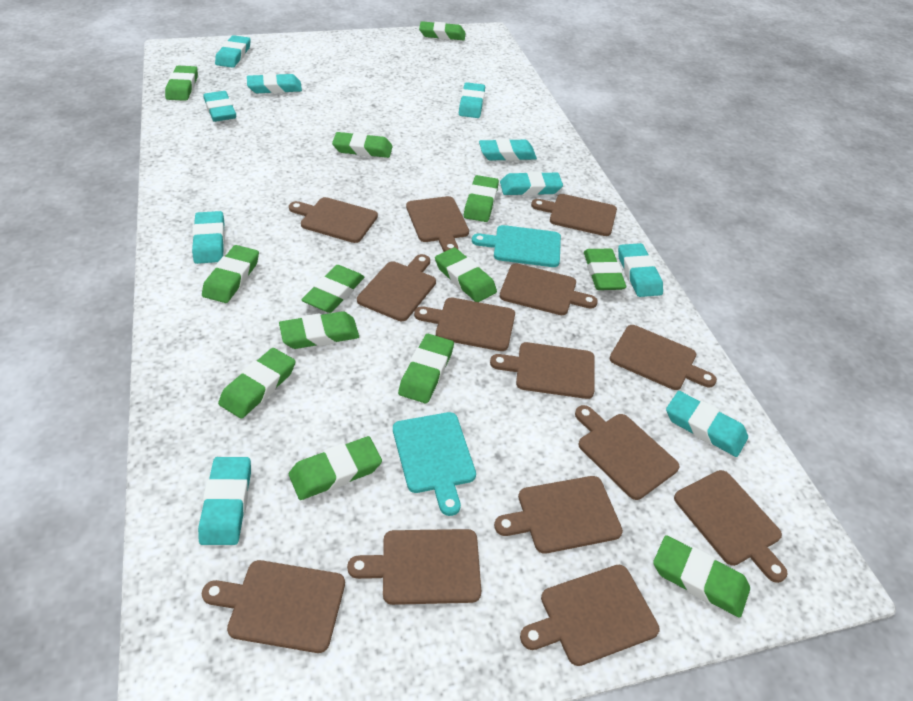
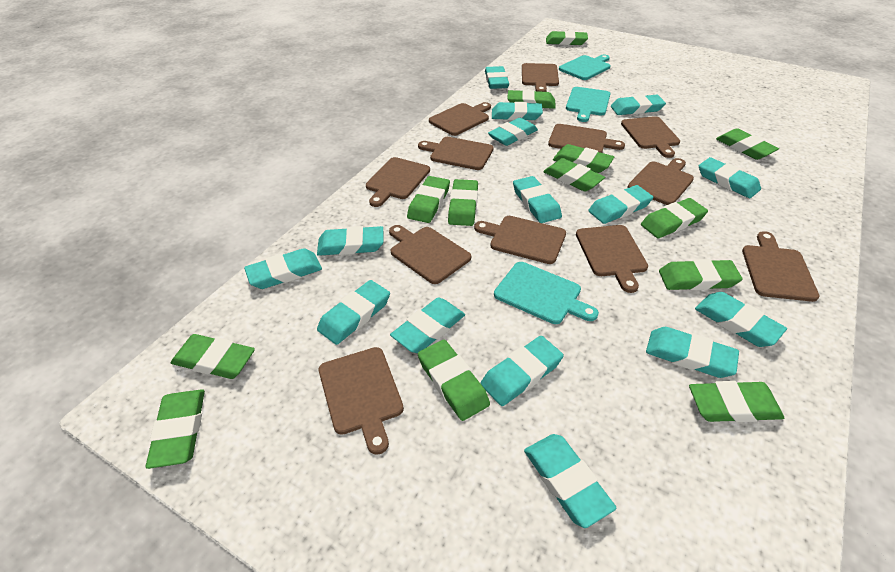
brown cutting board: 14 -> 12
turquoise cutting board: 2 -> 3
turquoise eraser: 10 -> 15

